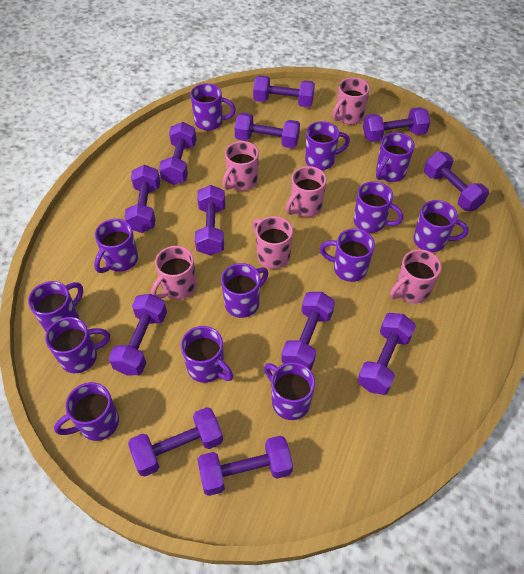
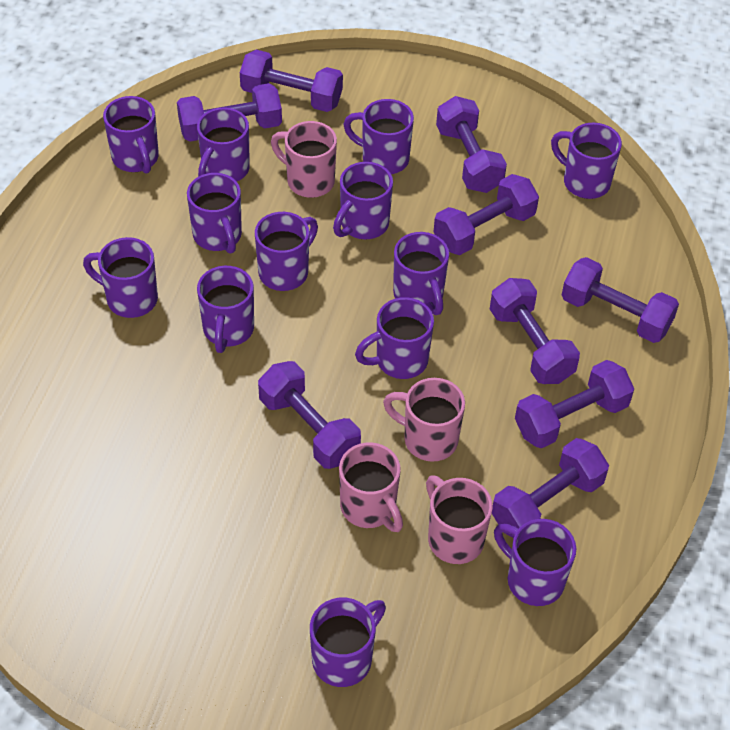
pink mug: 6 -> 4
purple dumbbell: 12 -> 9

